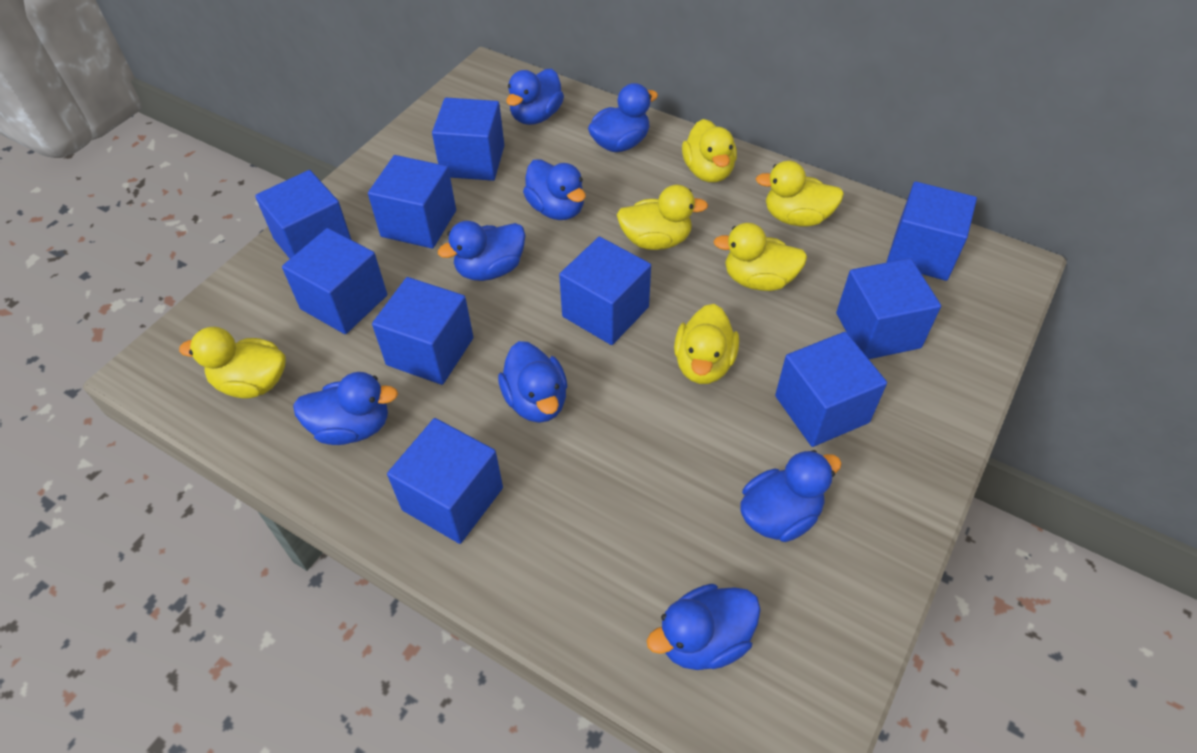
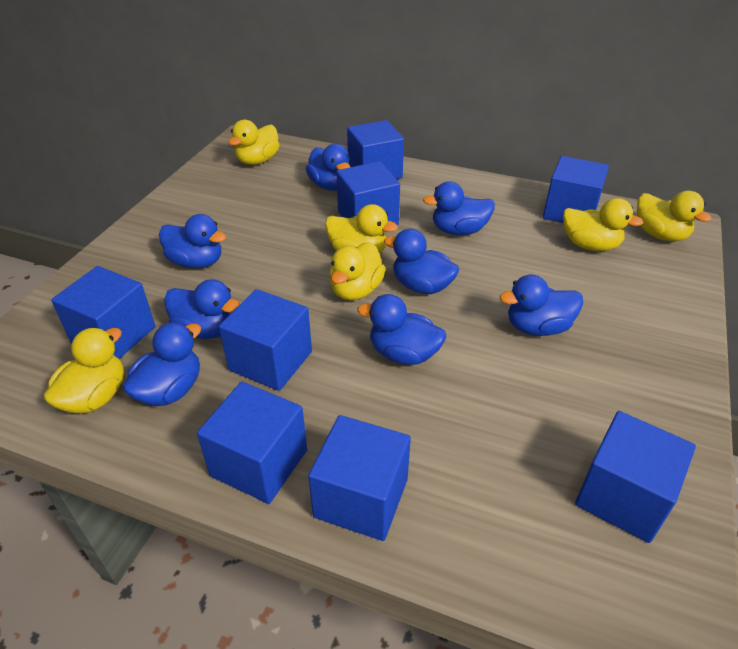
blue cube: 10 -> 8

